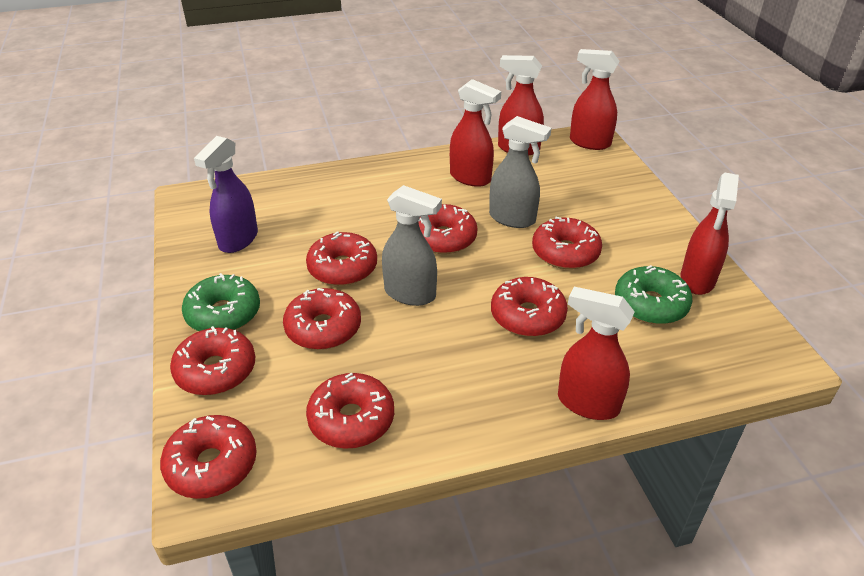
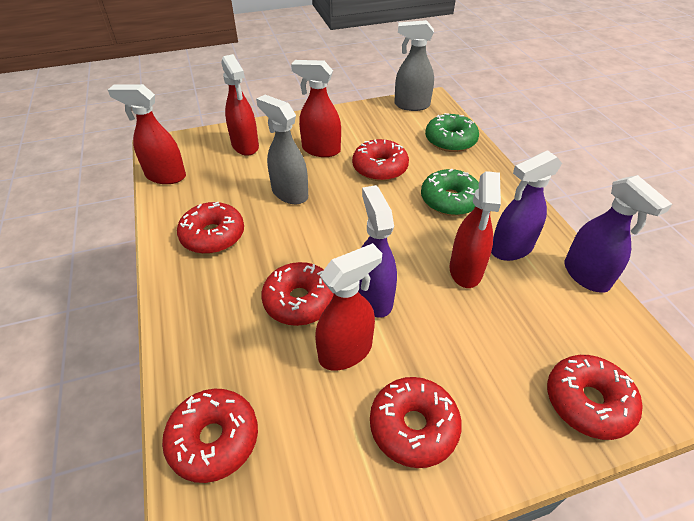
purple spray bottle: 1 -> 3
red donut: 8 -> 6

